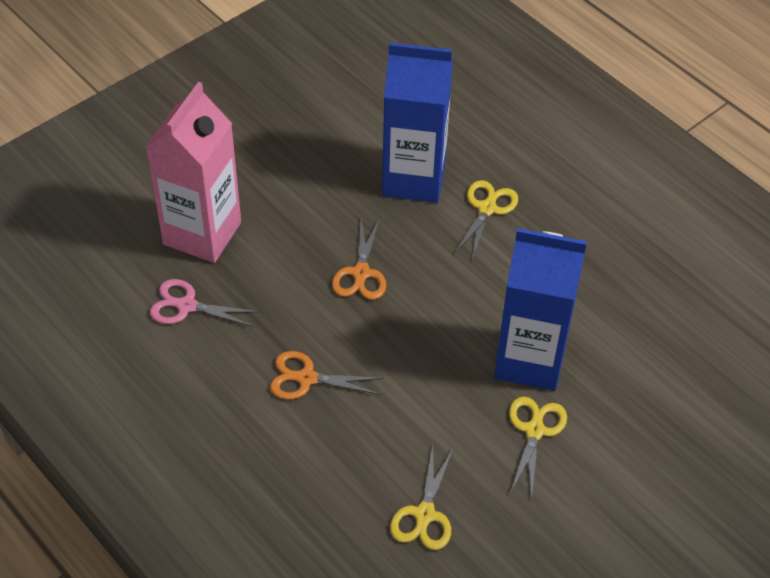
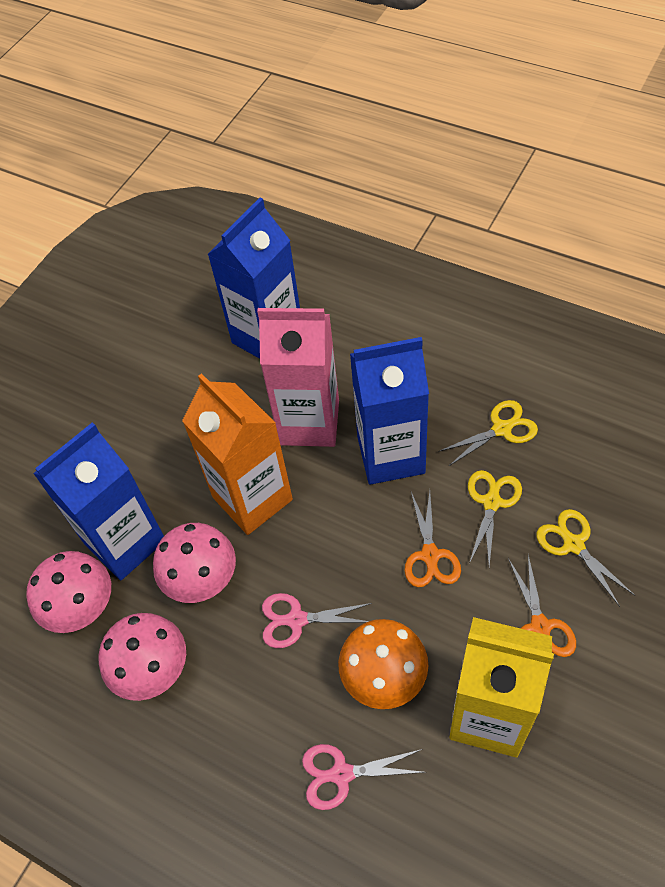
blue carton: 2 -> 3
orange carton: 0 -> 1
orange mushroom: 0 -> 1
pink mushroom: 0 -> 3
pink scissors: 1 -> 2
yellow carton: 0 -> 1

